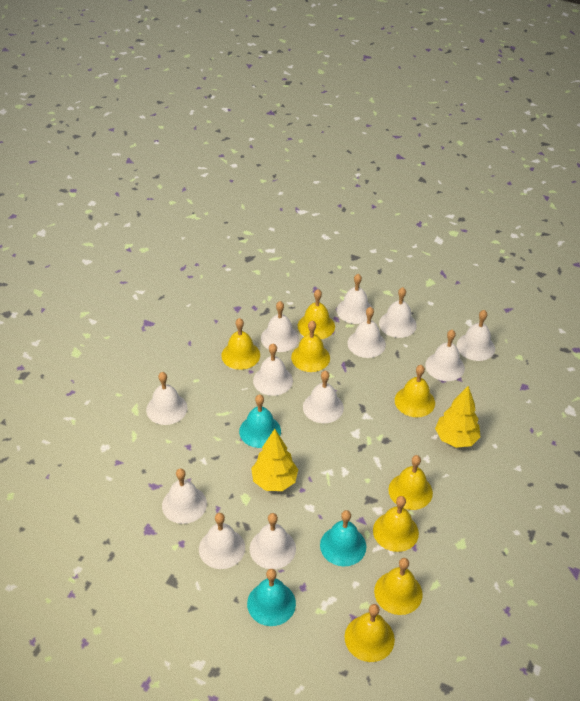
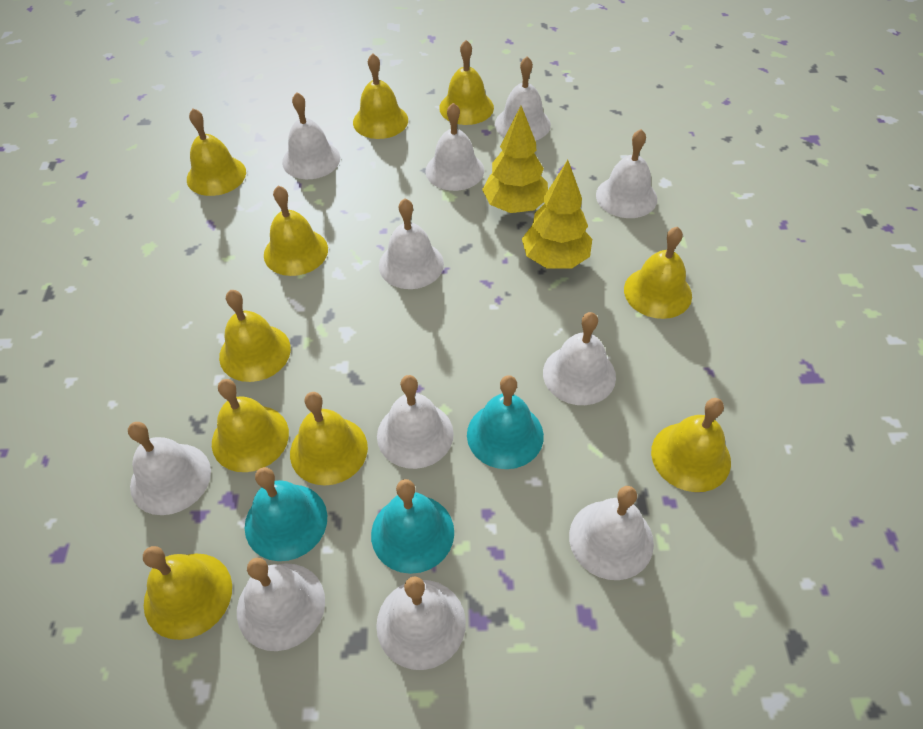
white bell: 12 -> 11
yellow bell: 8 -> 10

